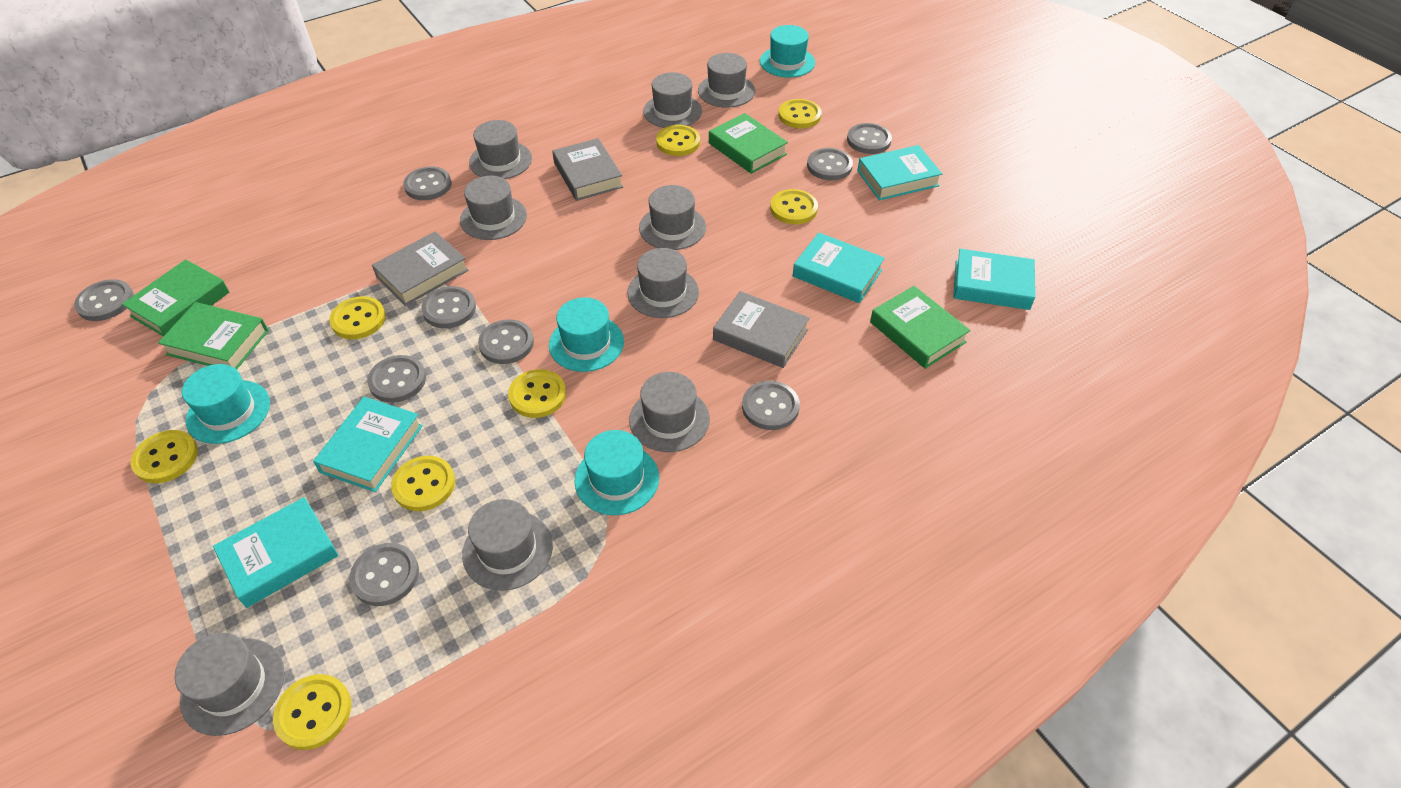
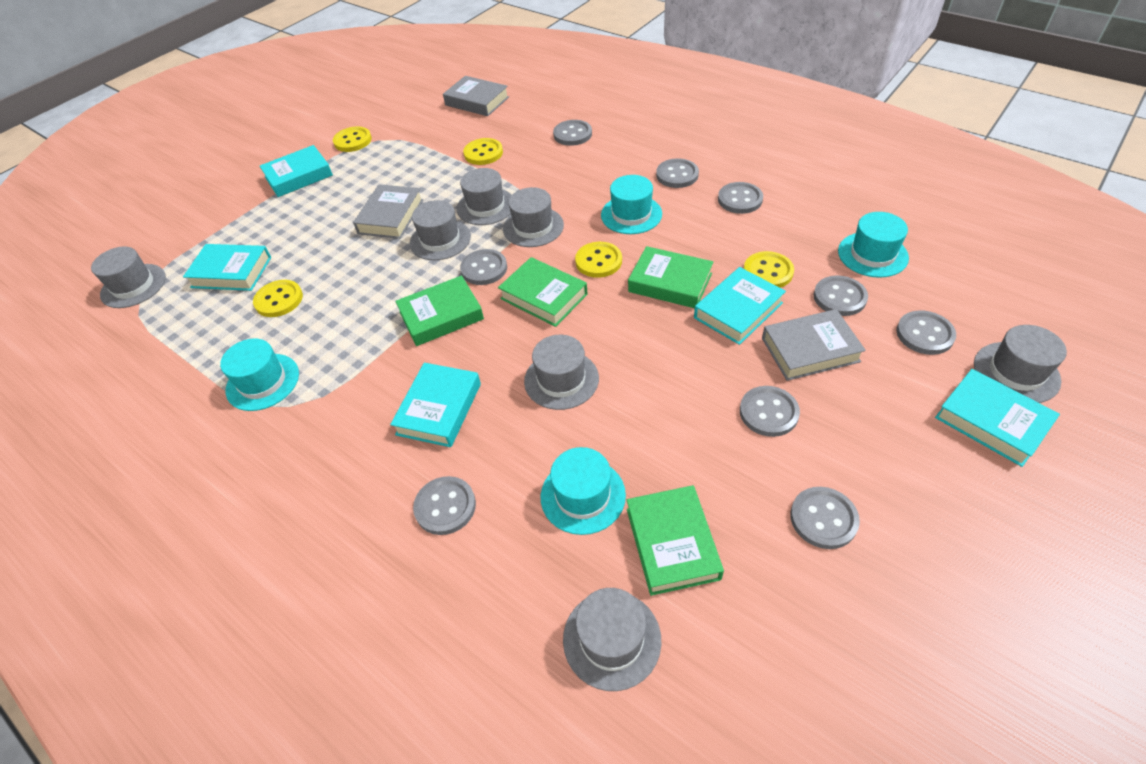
grey hat: 9 -> 7
yellow button: 8 -> 5

